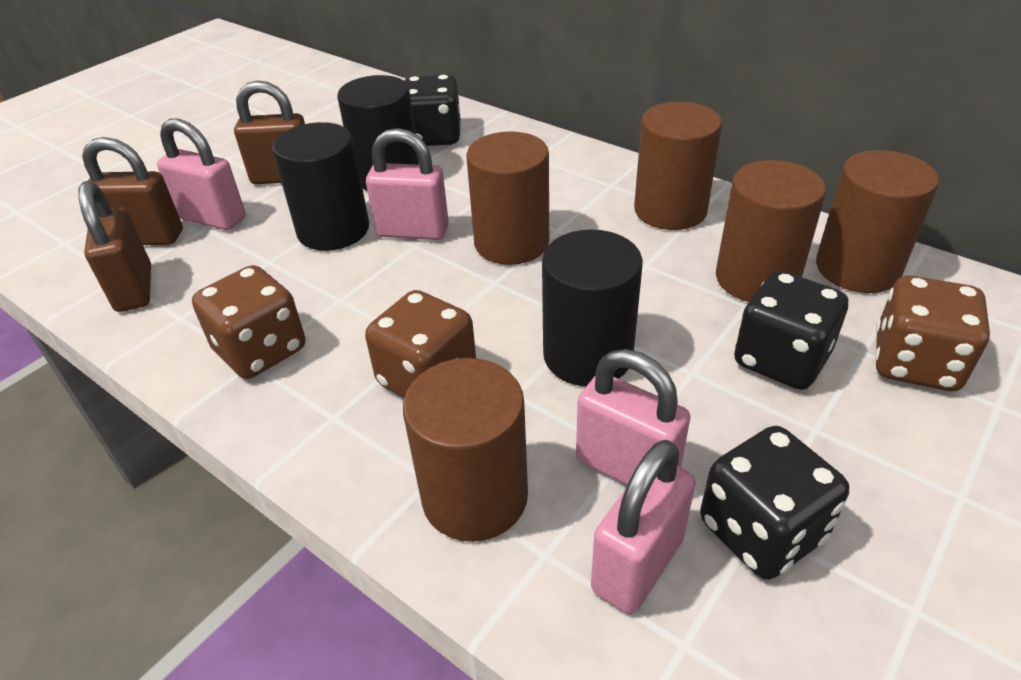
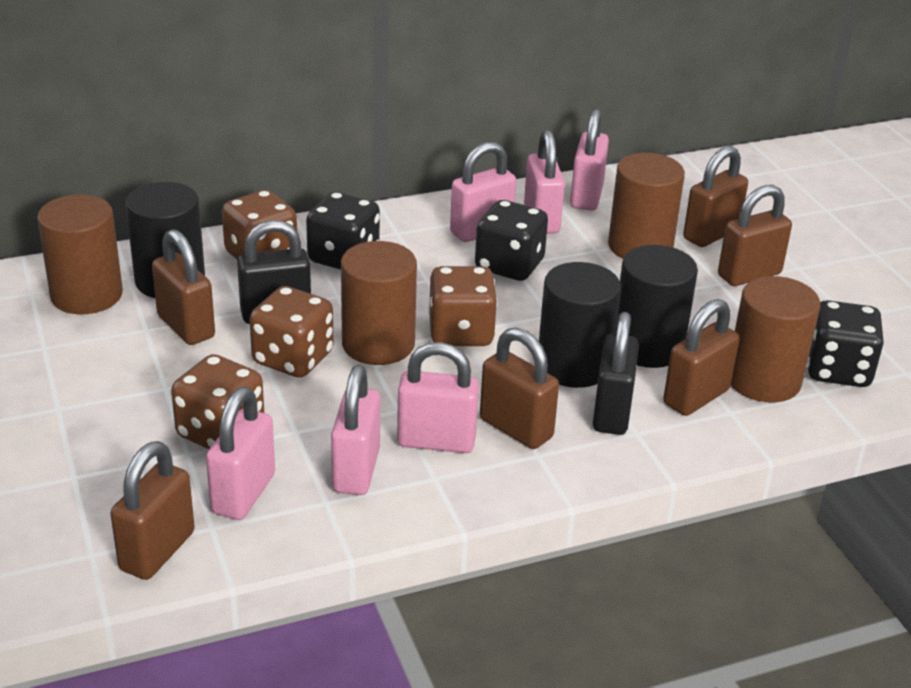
black padlock: 0 -> 2
brown cylinder: 5 -> 4
brown dice: 3 -> 4
brown padlock: 3 -> 6
pink padlock: 4 -> 6

